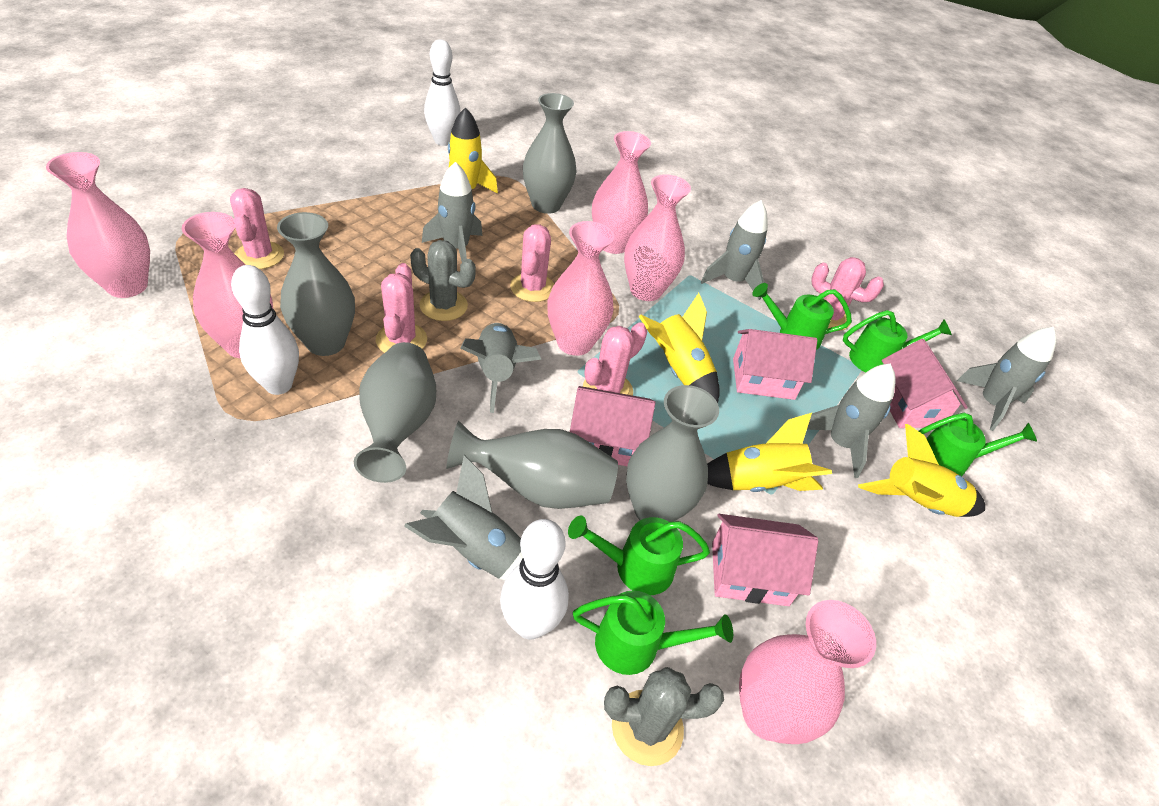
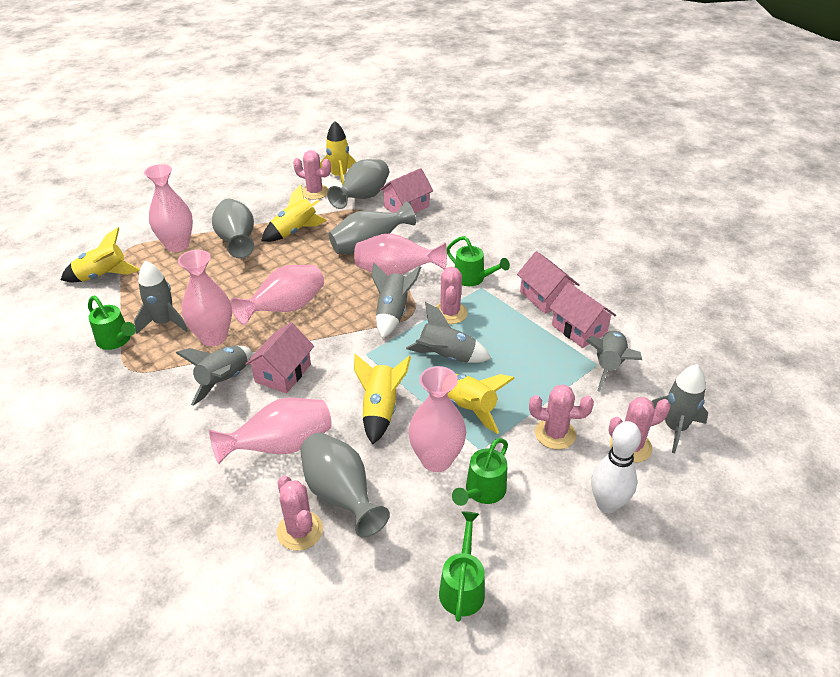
green watering can: 5 -> 4
grey cactus: 2 -> 0
grey vase: 5 -> 4
white bowling pin: 3 -> 1
yellow rocket: 4 -> 5

